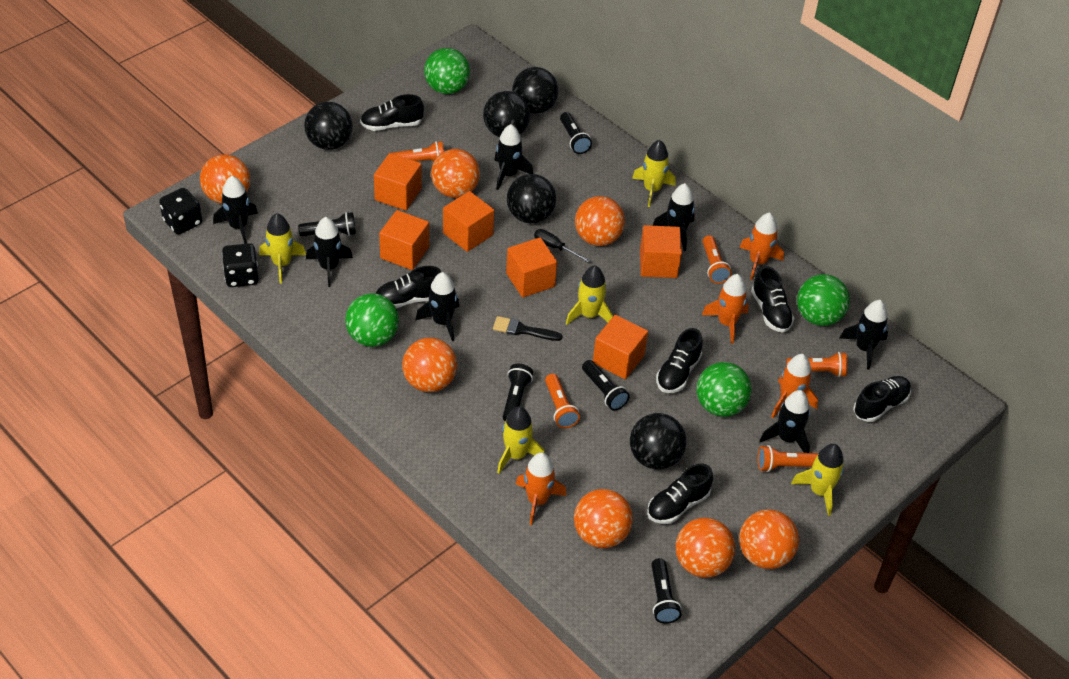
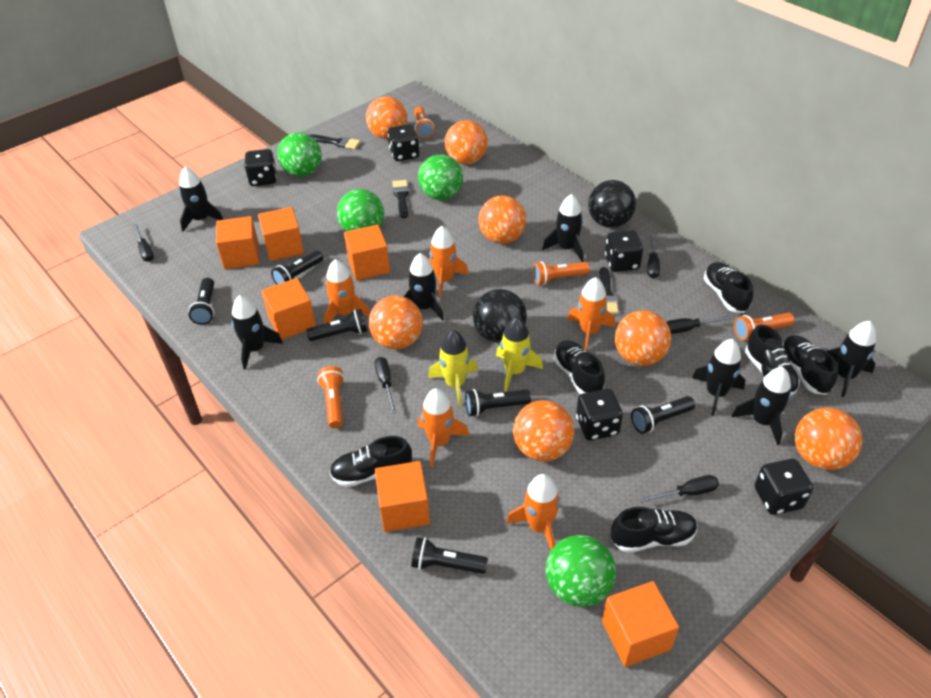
black ball: 5 -> 2
black brush: 1 -> 3
black dice: 2 -> 5
black flashlight: 5 -> 6
black screwdriver: 1 -> 5
orange flashlight: 5 -> 4
orange rocket: 4 -> 5
yellow rocket: 5 -> 2

